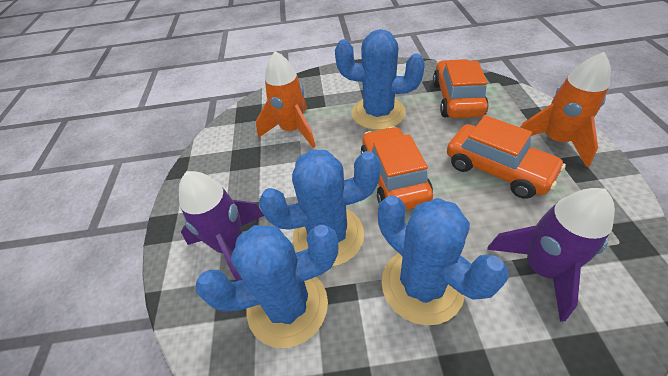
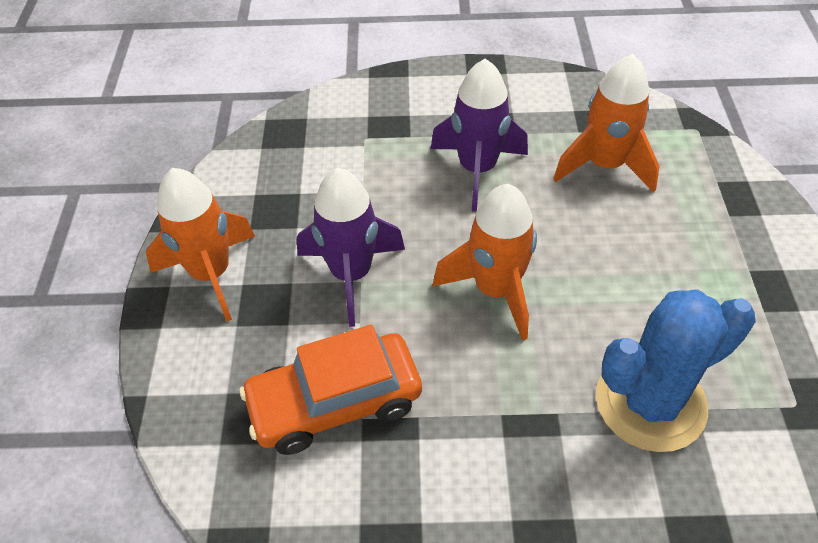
blue cactus: 4 -> 1
orange car: 3 -> 1
orange rocket: 2 -> 3

